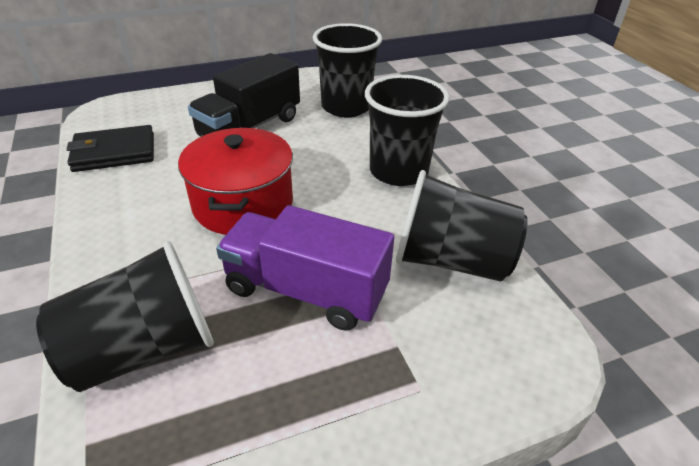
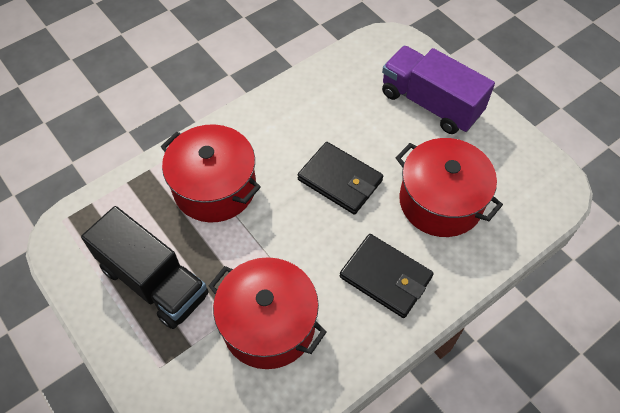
black cup: 4 -> 0
black wallet: 1 -> 2
red pot: 1 -> 3

